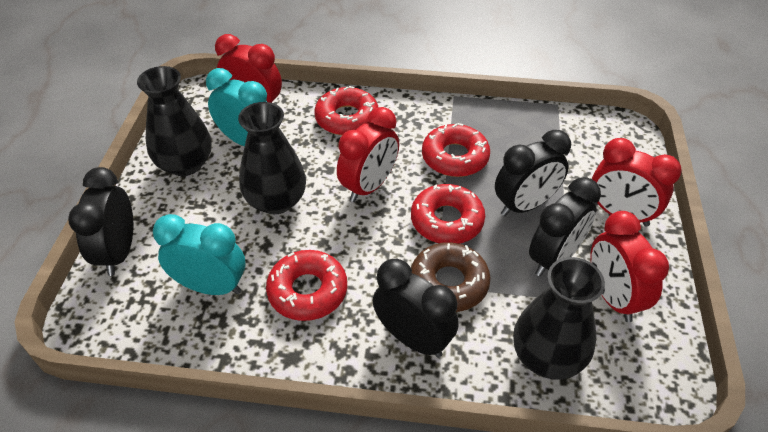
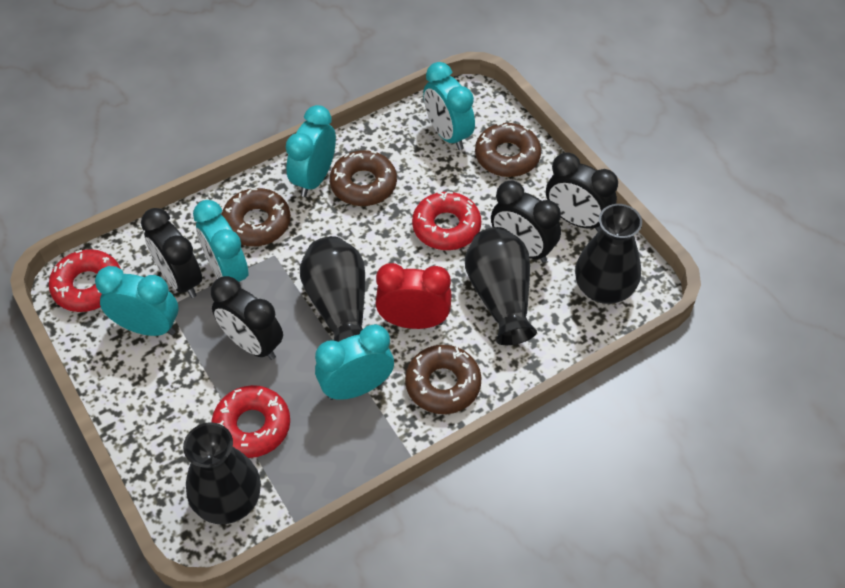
black vase: 3 -> 4
brown donut: 1 -> 4
red clock: 4 -> 1
red donut: 4 -> 3
turquoise clock: 2 -> 5

